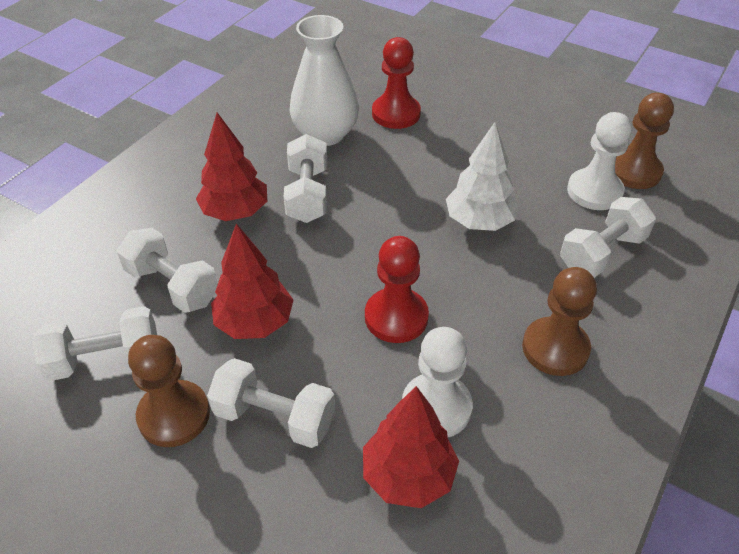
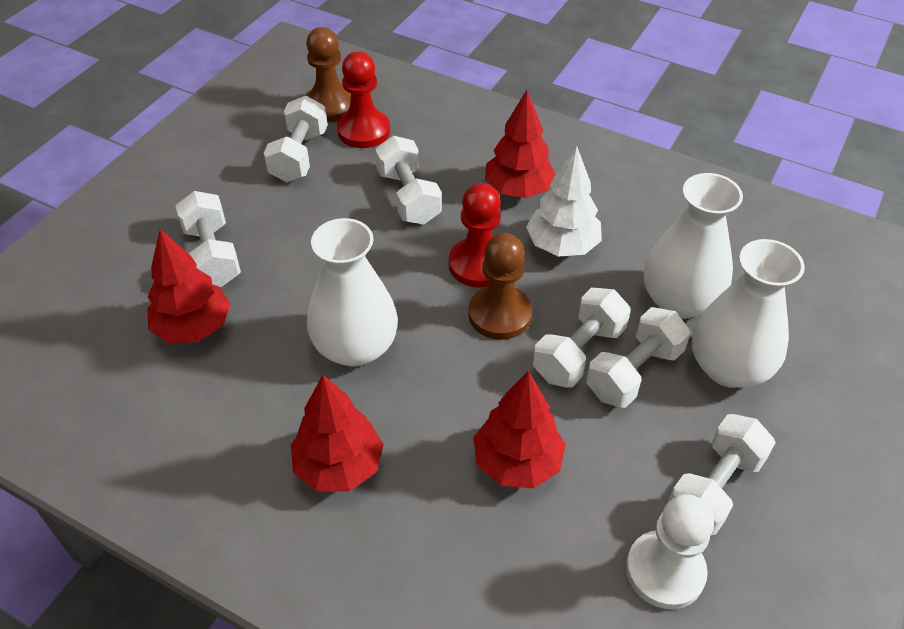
brown pawn: 3 -> 2
red tree: 3 -> 4
white dumbbell: 5 -> 6
white pawn: 2 -> 1
white vase: 1 -> 3

